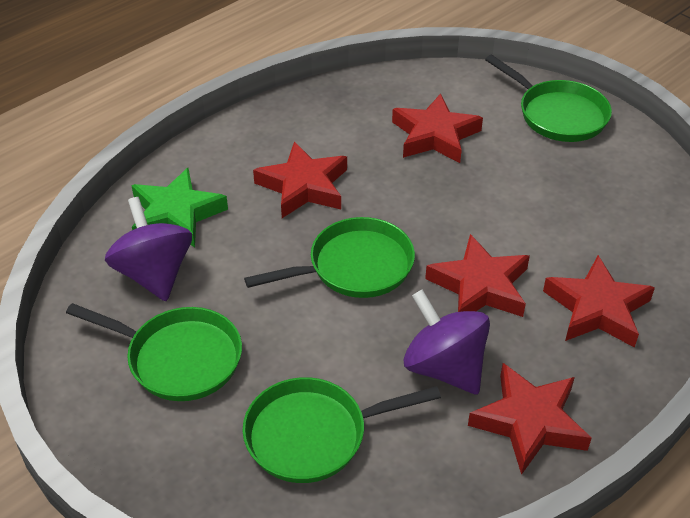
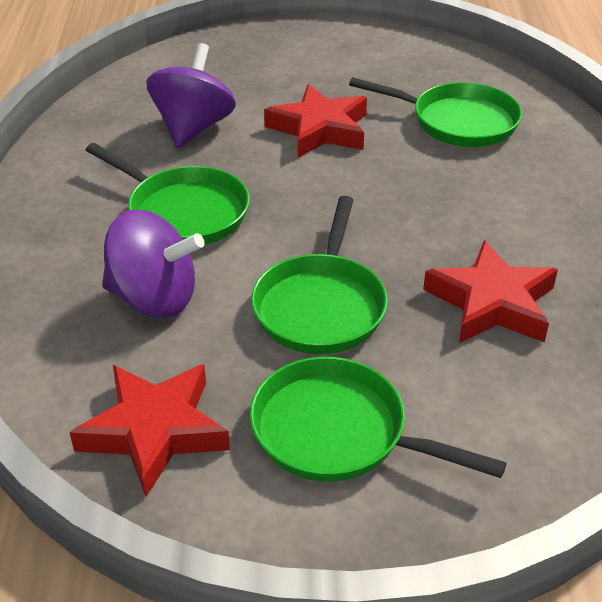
green star: 1 -> 0
red star: 5 -> 3

